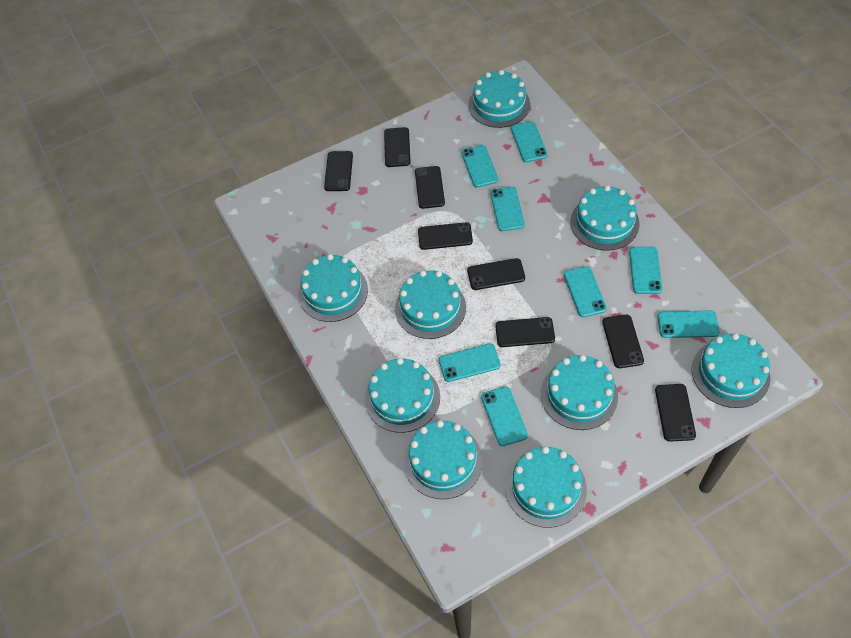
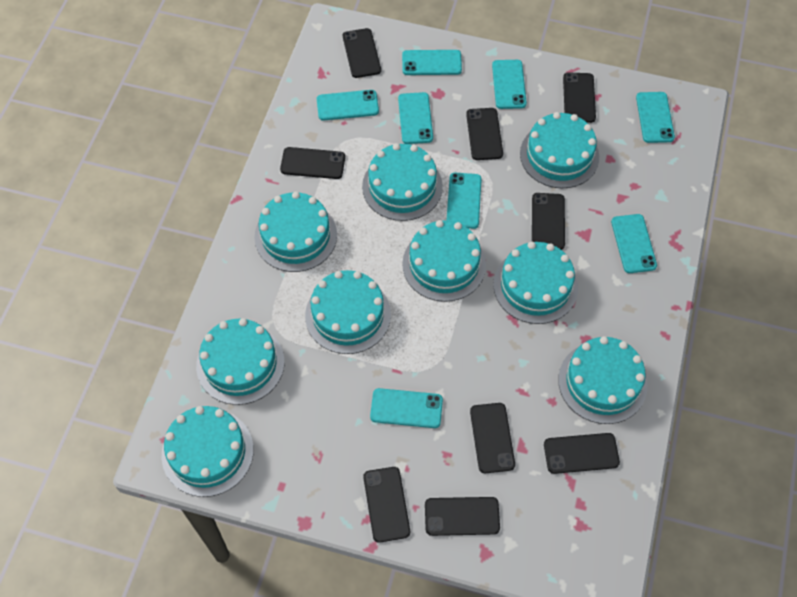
black phone: 8 -> 9

